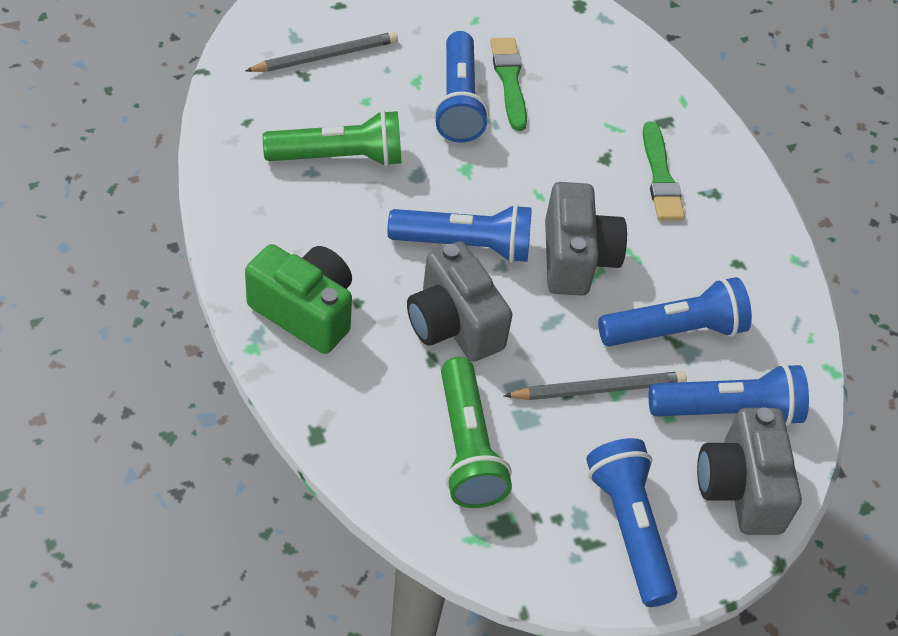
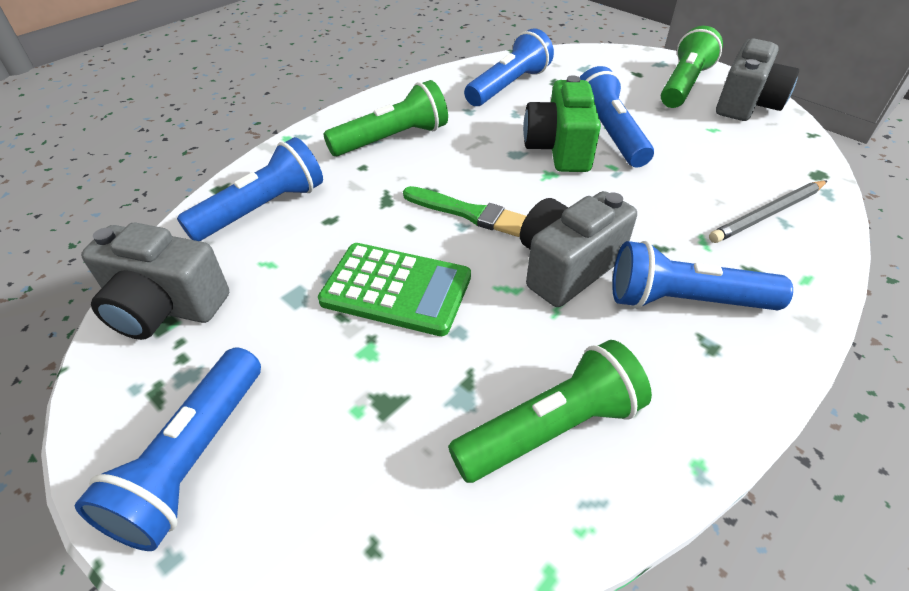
green brush: 2 -> 1
green calculator: 0 -> 1
green flashlight: 2 -> 3
grey pencil: 2 -> 1

